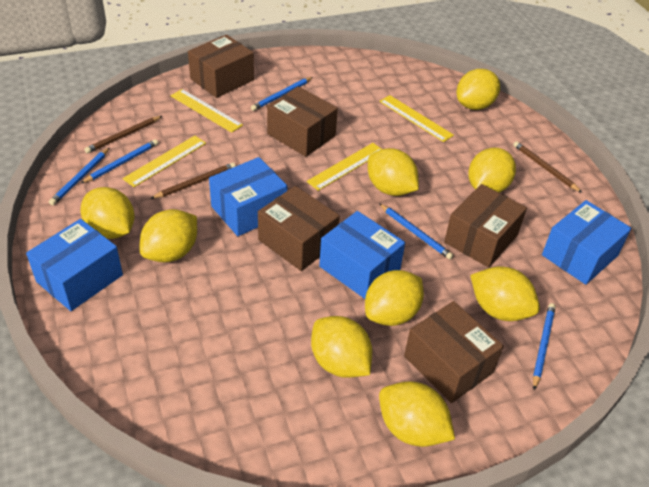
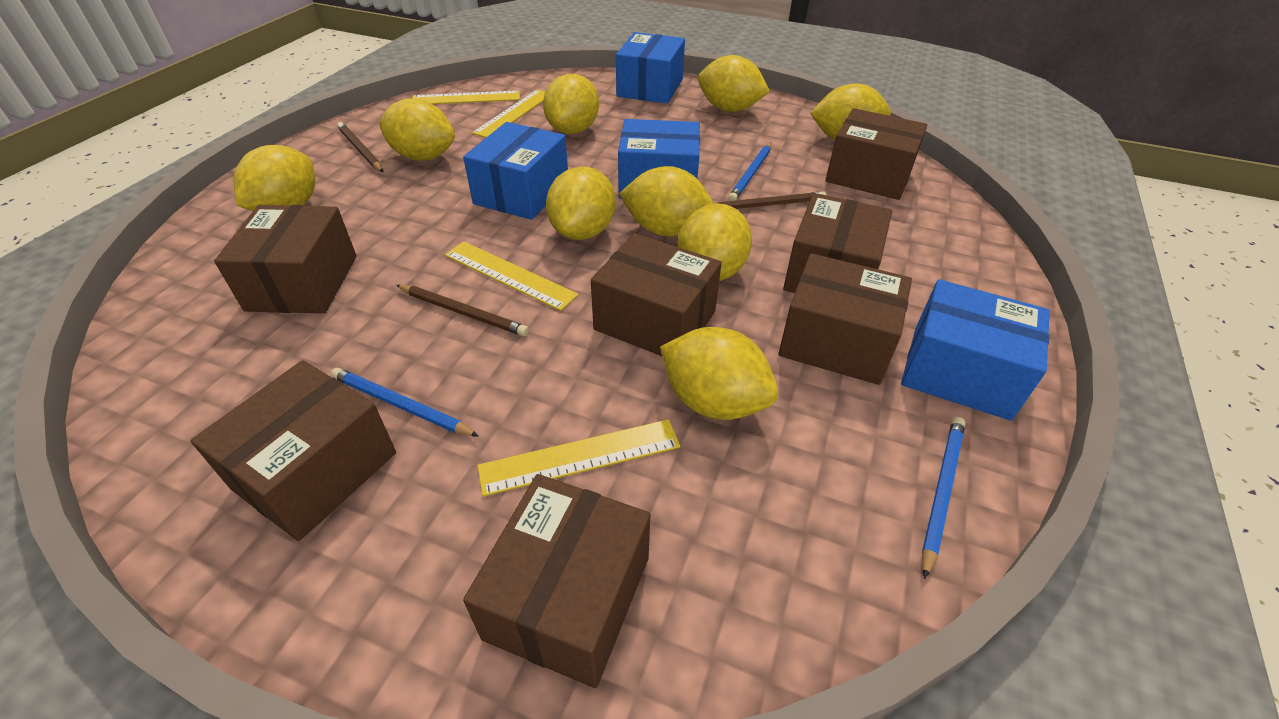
blue pencil: 5 -> 3
brown box: 5 -> 7

